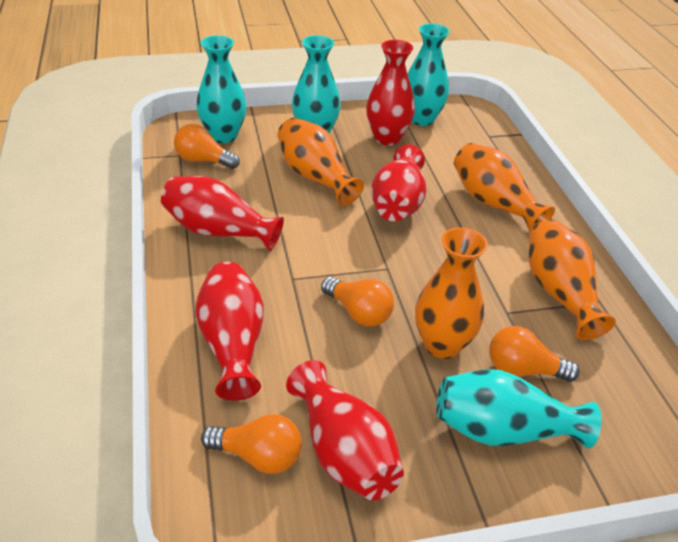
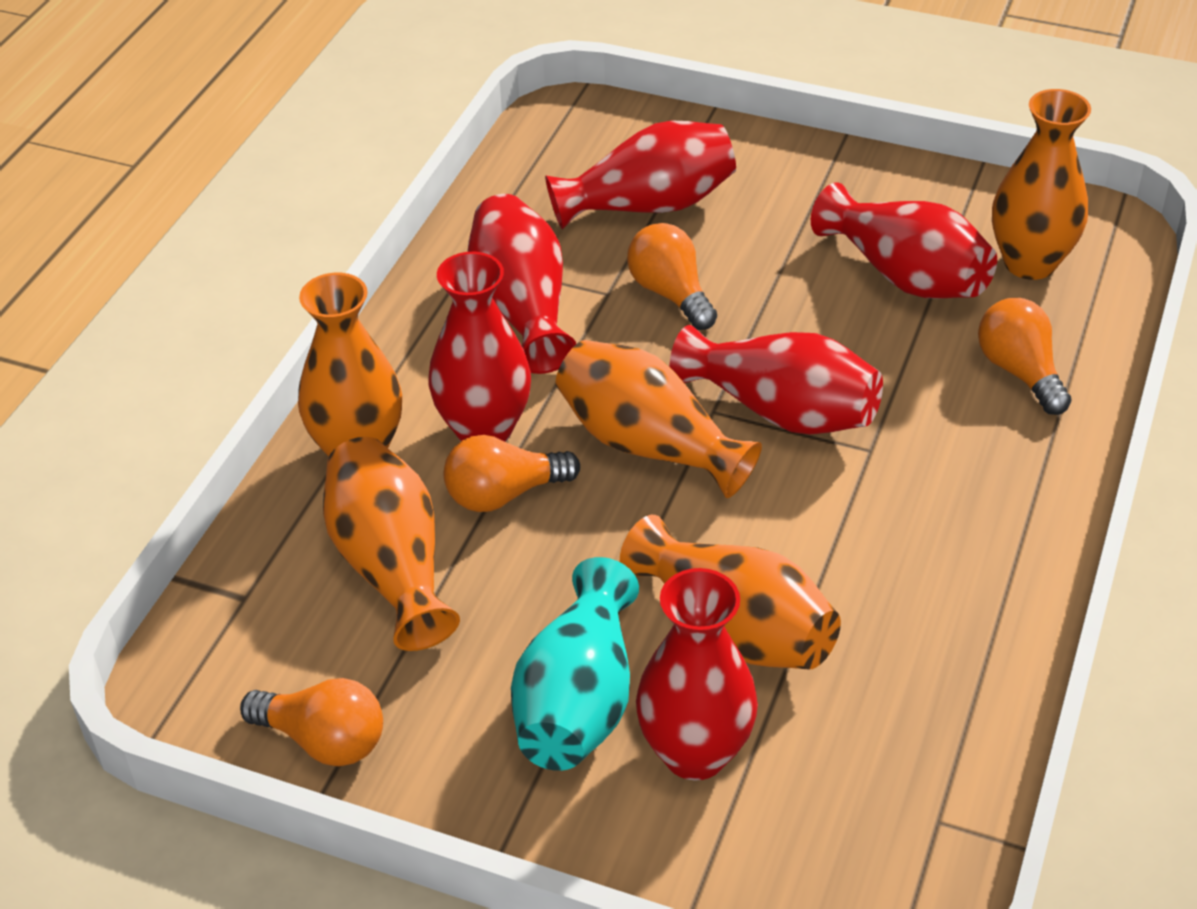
orange vase: 4 -> 5
red vase: 5 -> 6
turquoise vase: 4 -> 1

